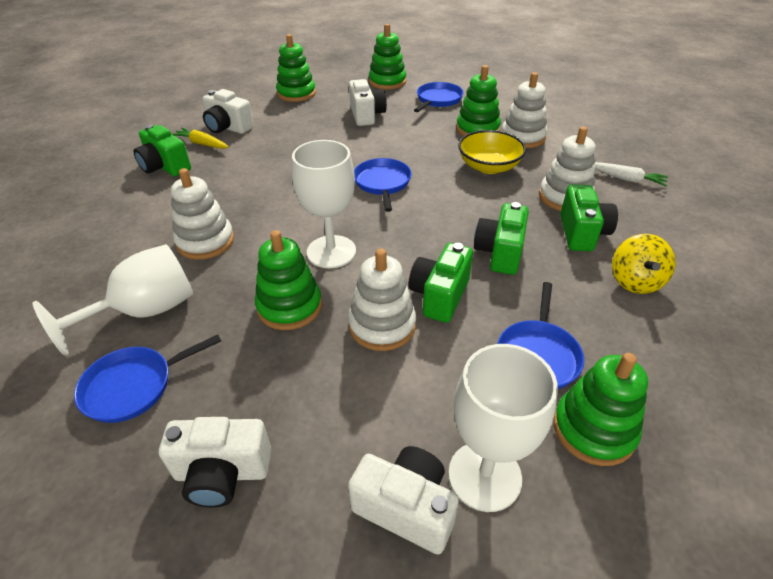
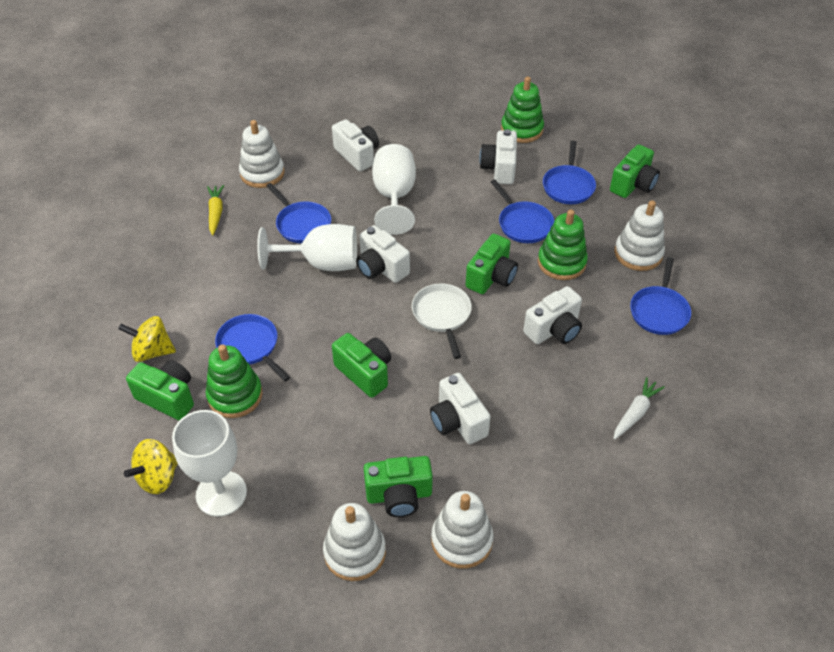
blue pan: 4 -> 5
green camera: 4 -> 5
green stacking toy: 5 -> 3
white camera: 4 -> 5
white pan: 0 -> 1
yellow bowl: 1 -> 0
yellow spinning top: 1 -> 2

